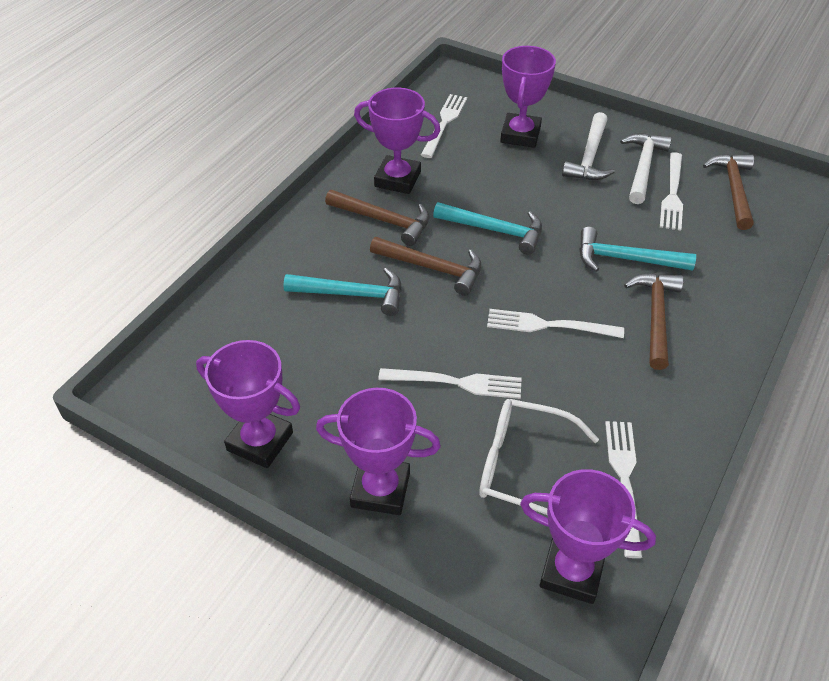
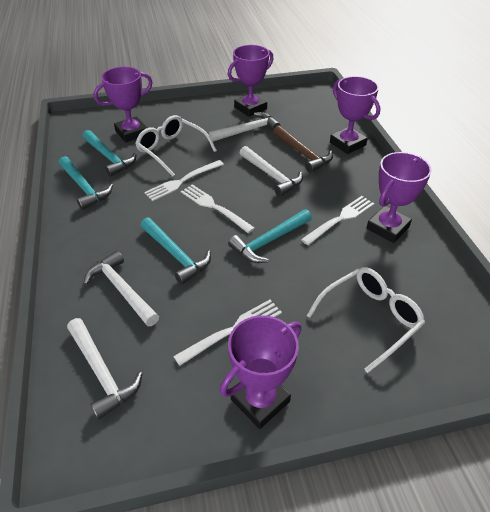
brown hammer: 4 -> 1
turquoise hammer: 3 -> 4
white fork: 5 -> 4
white glasses: 1 -> 2
white hammer: 2 -> 4

